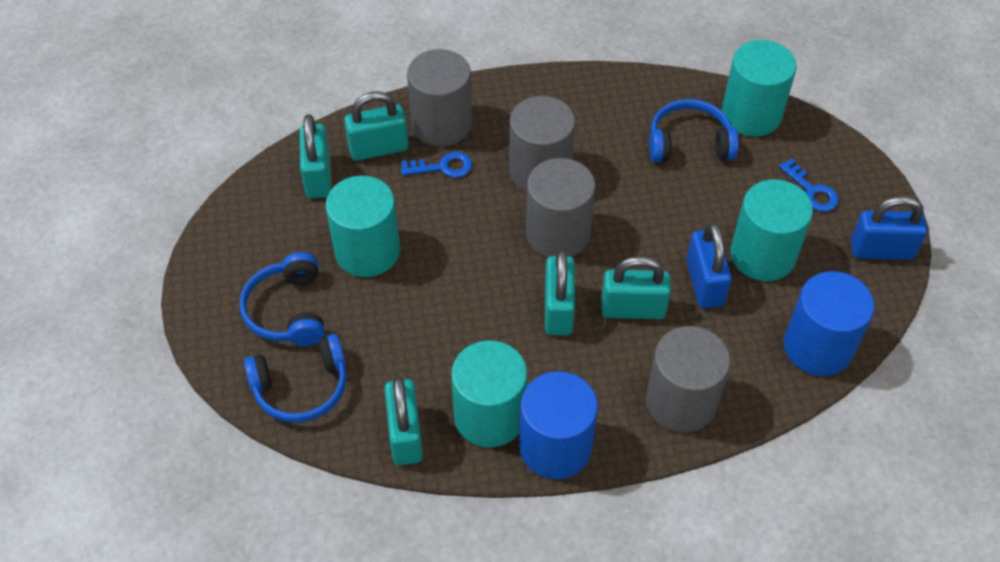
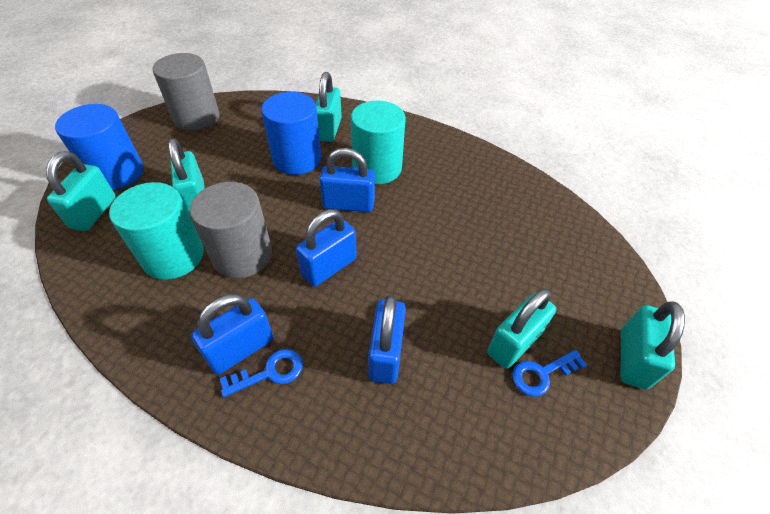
blue headphones: 3 -> 0
blue padlock: 2 -> 4
grey cylinder: 4 -> 2
turquoise cylinder: 4 -> 2

